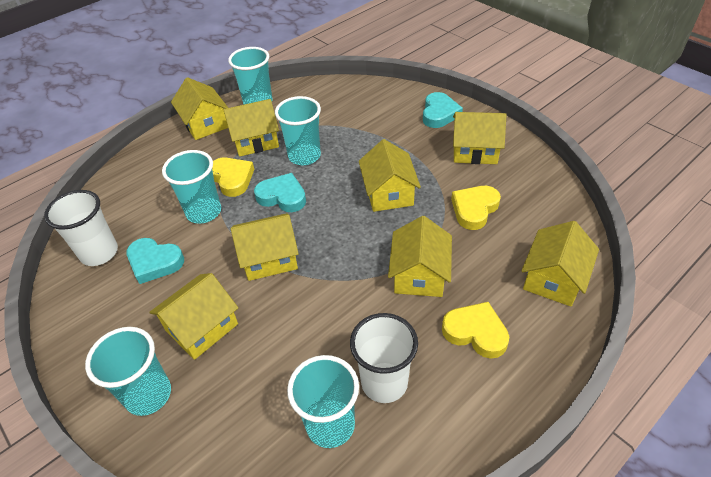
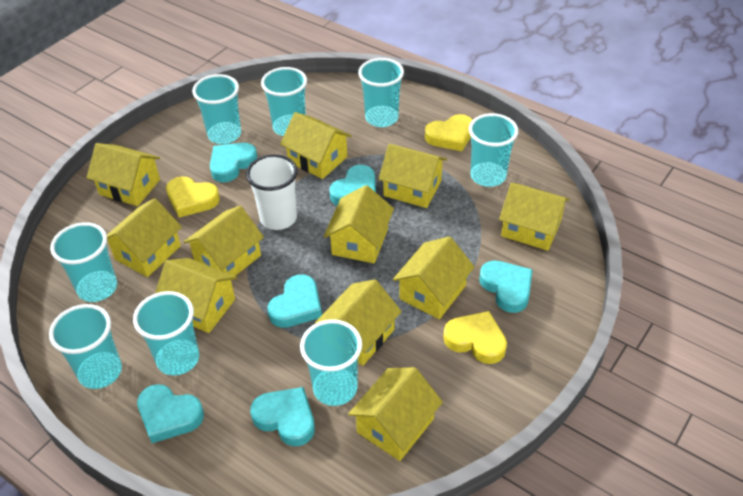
turquoise cup: 5 -> 8
turquoise heart: 3 -> 6
white cup: 2 -> 1
yellow house: 8 -> 11

